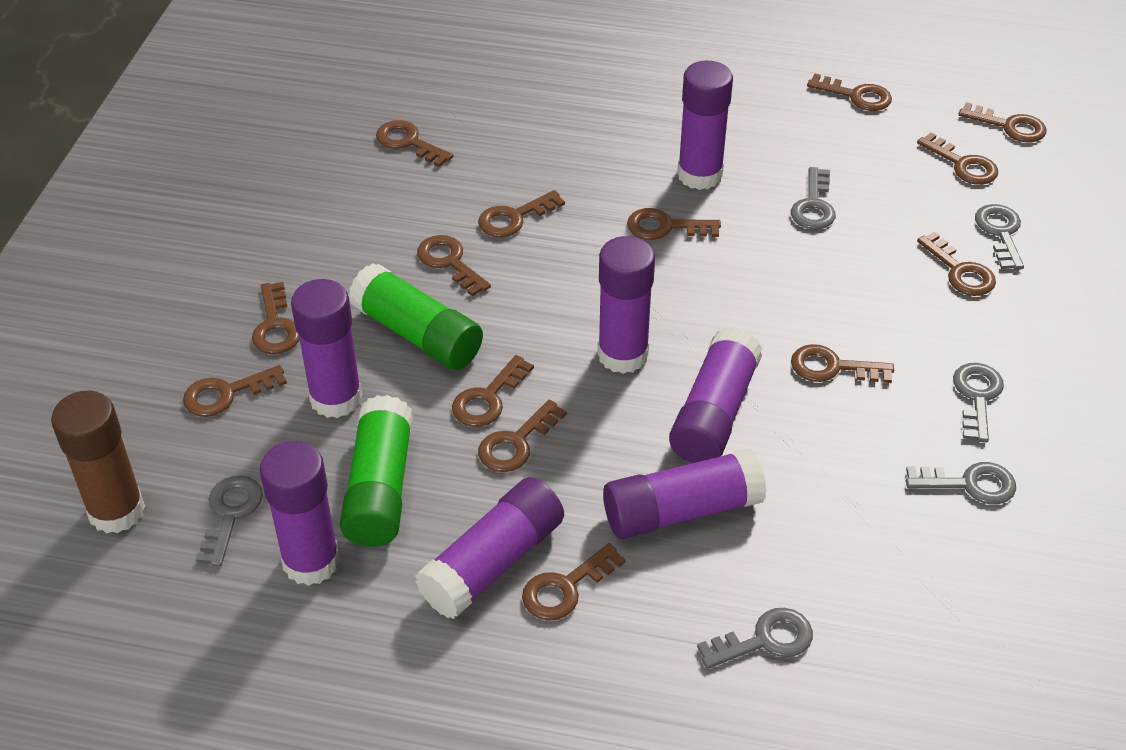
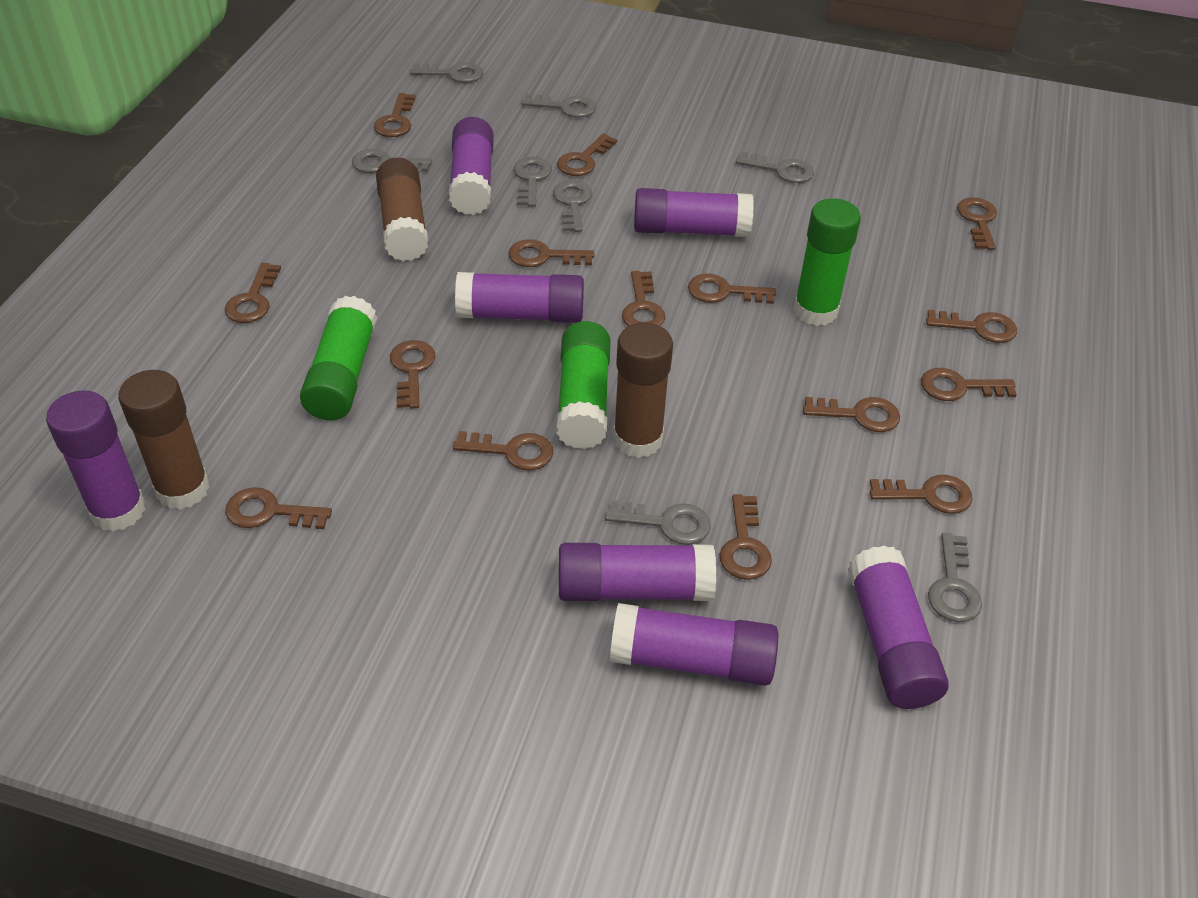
brown glue stick: 1 -> 3
brown key: 14 -> 15
green glue stick: 2 -> 3
grey key: 6 -> 8

